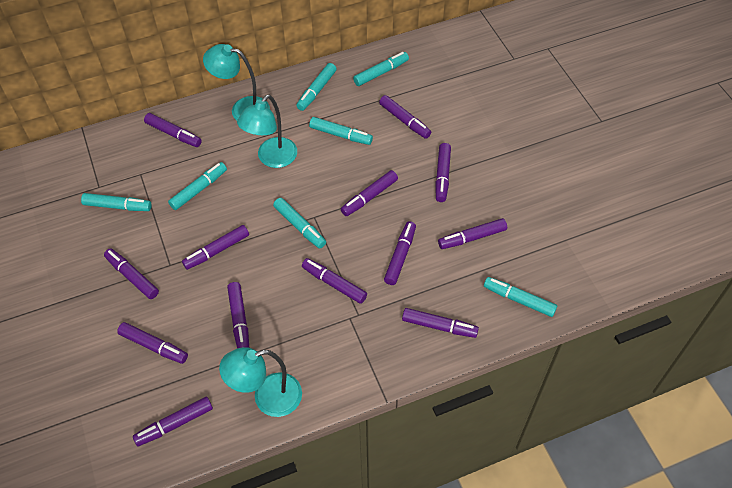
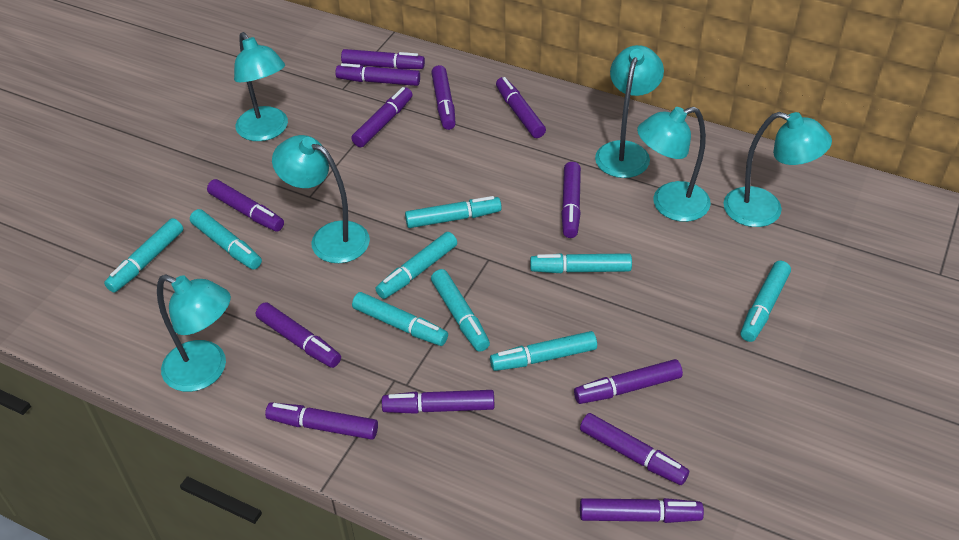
turquoise lamp: 3 -> 6
turquoise marker: 7 -> 9

